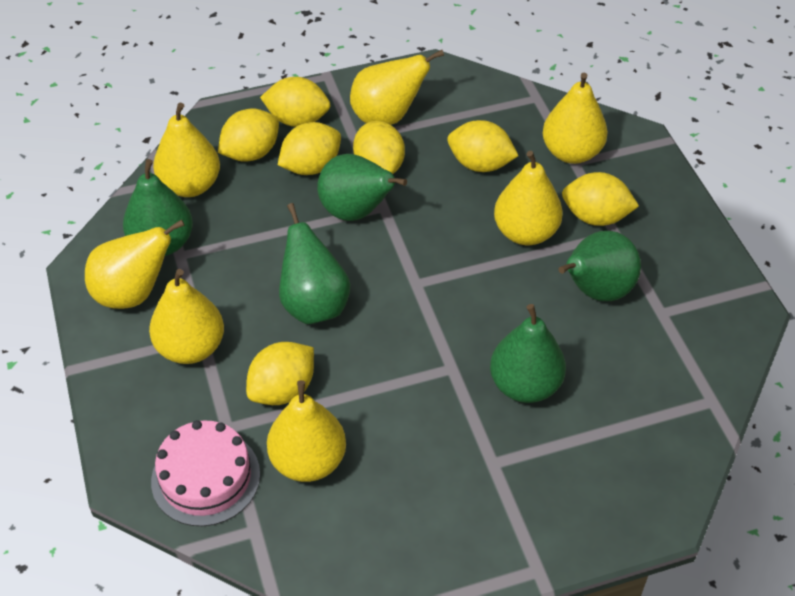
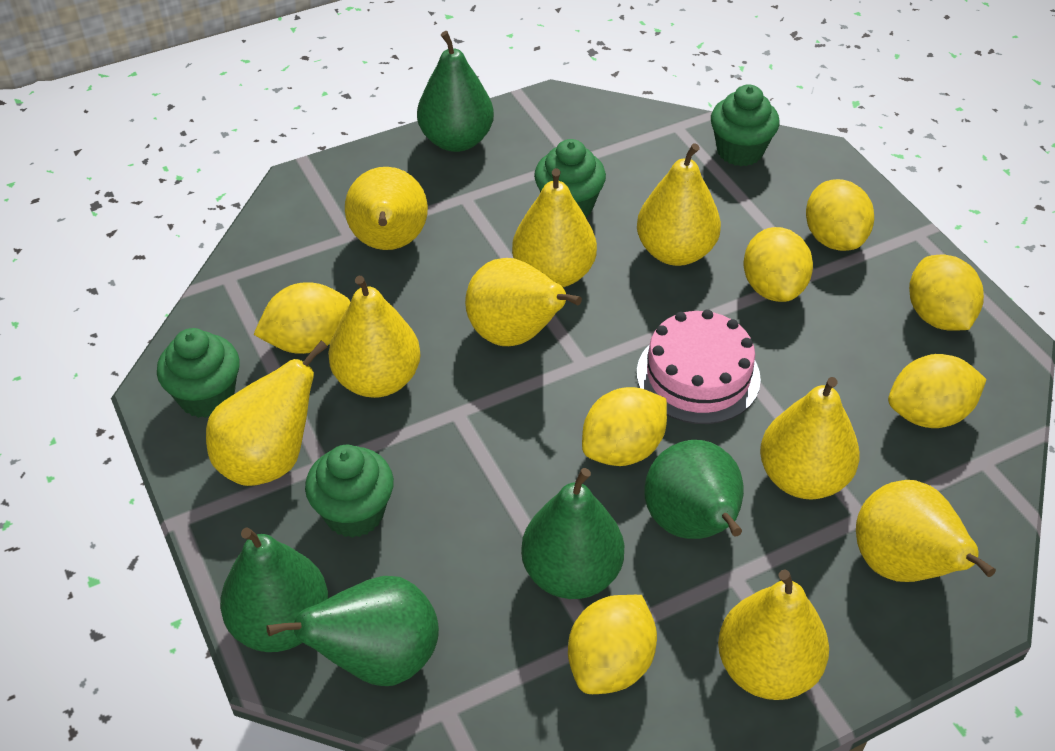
green cupcake: 0 -> 4
yellow pear: 7 -> 9

